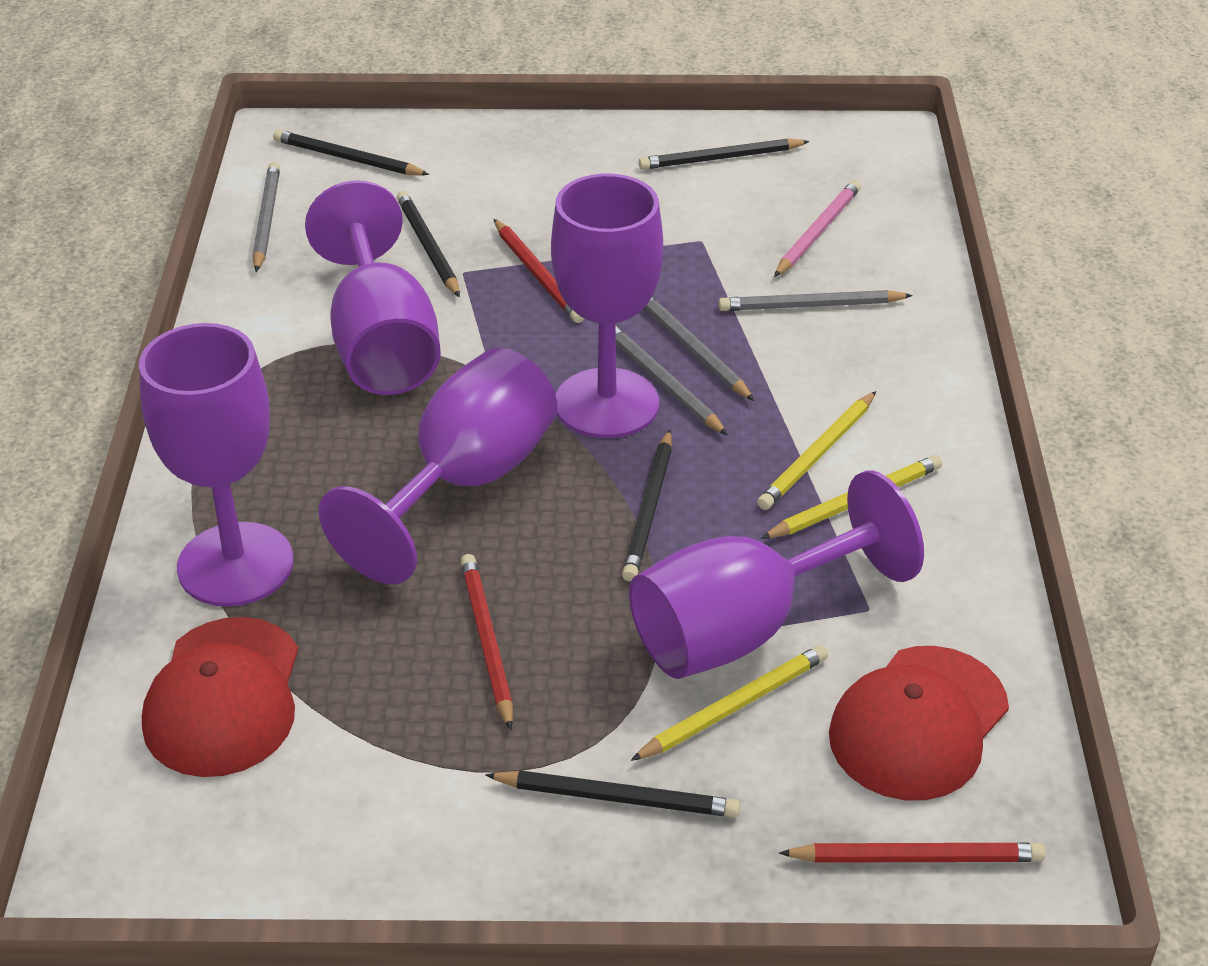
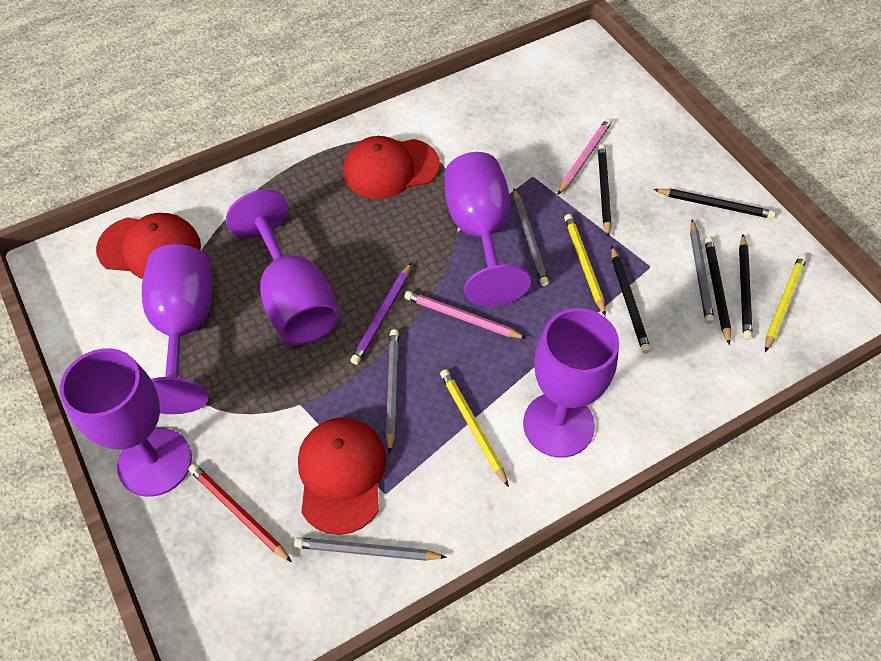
pink pencil: 1 -> 2
purple pencil: 0 -> 1
red cap: 2 -> 3
red pencil: 3 -> 1

